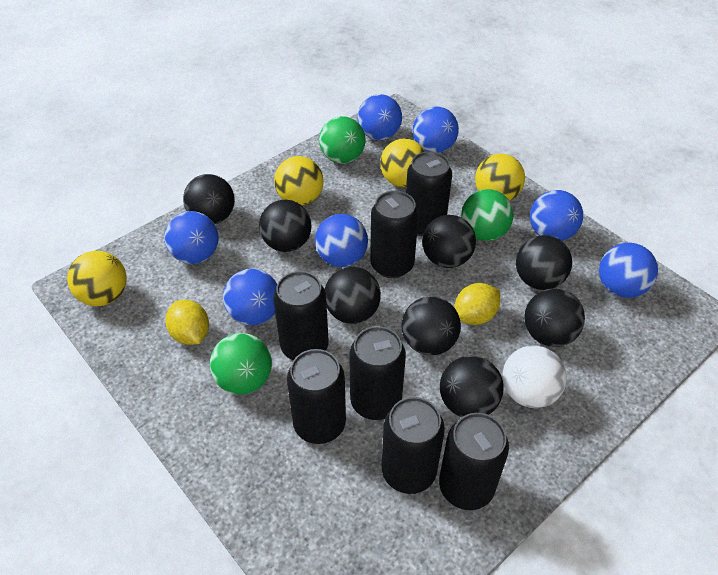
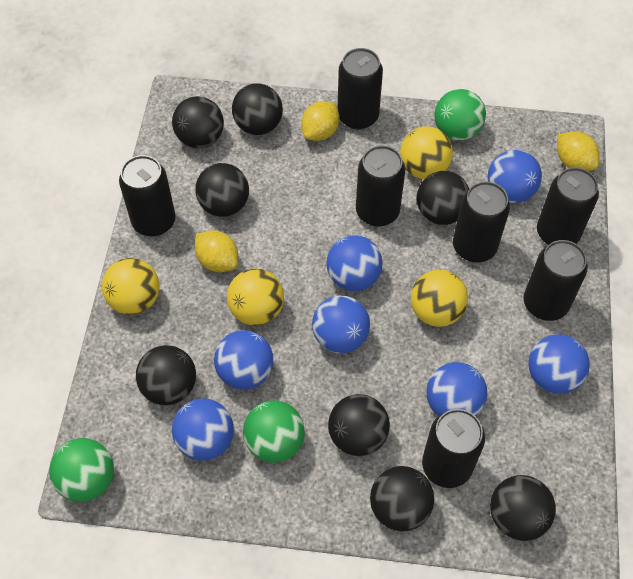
white ball: 1 -> 0
yellow lemon: 2 -> 3

